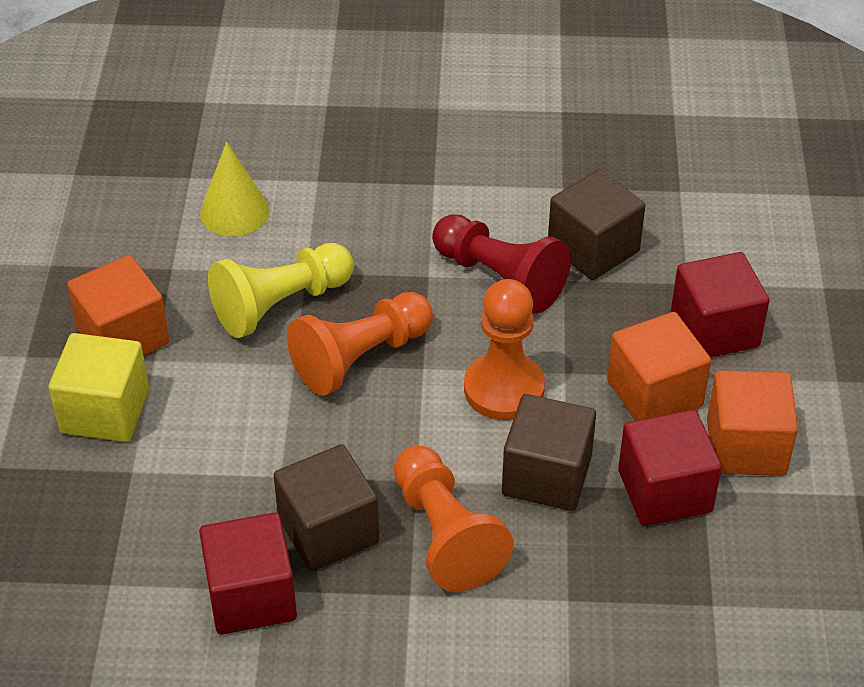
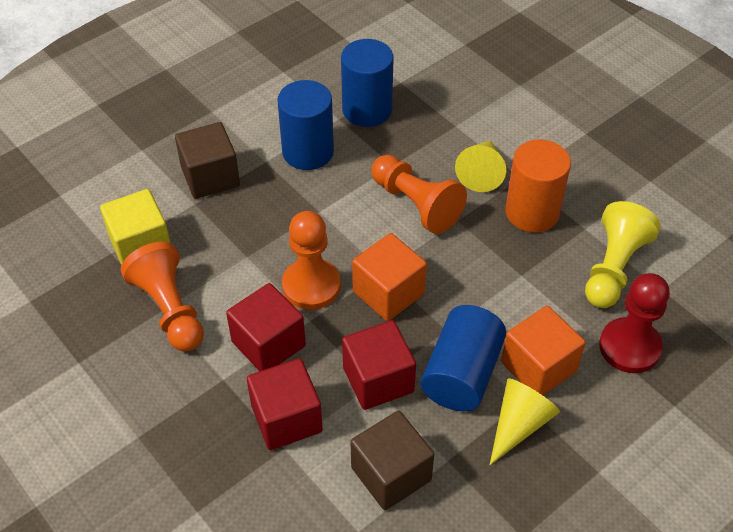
blue cylinder: 0 -> 3
brown cube: 3 -> 2
orange cube: 3 -> 2
orange cylinder: 0 -> 1
yellow cone: 1 -> 2

